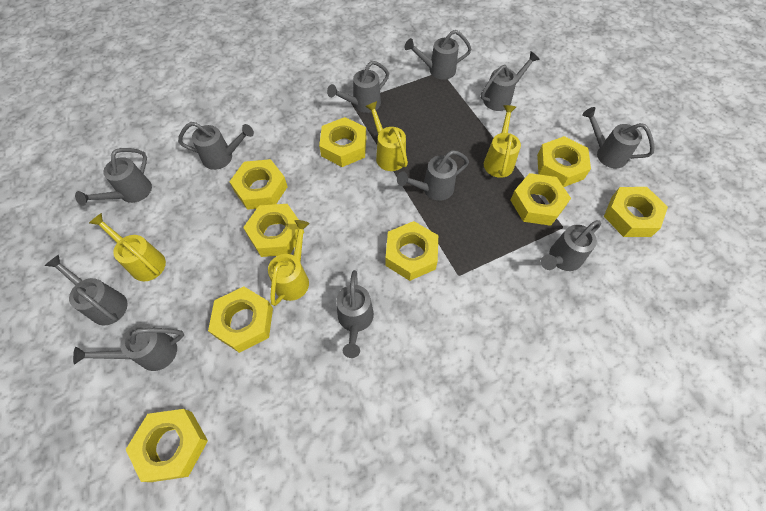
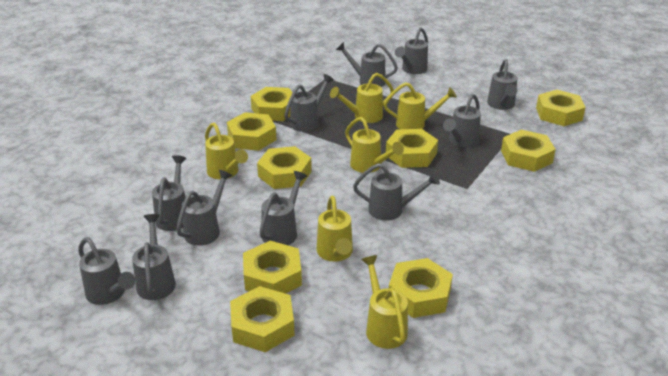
yellow watering can: 4 -> 6

